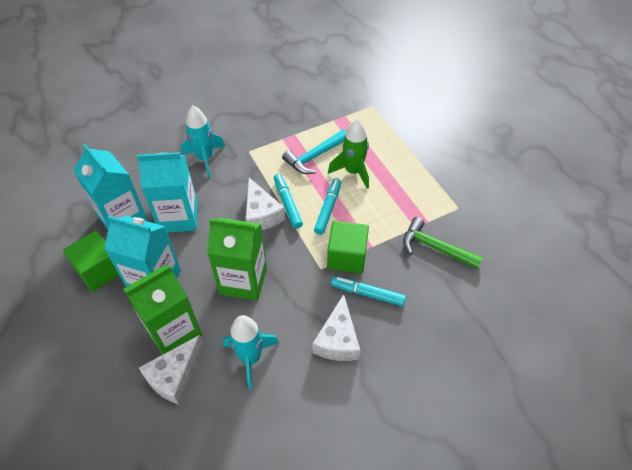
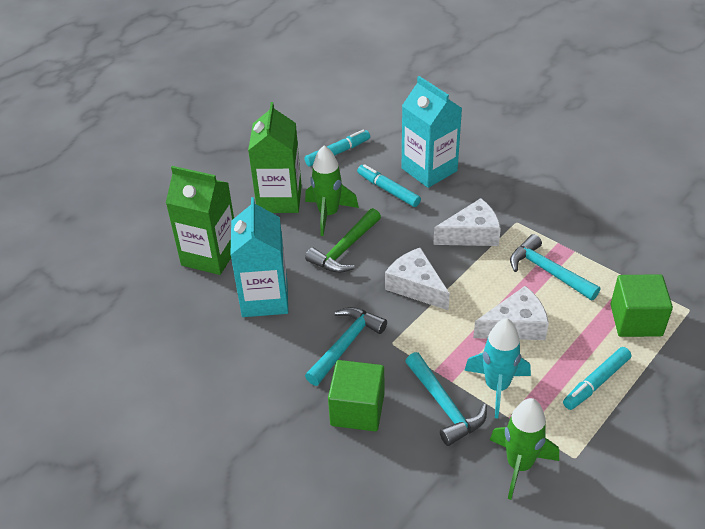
green rocket: 1 -> 2
turquoise carton: 3 -> 2
turquoise hammer: 1 -> 3
turquoise rocket: 2 -> 1

